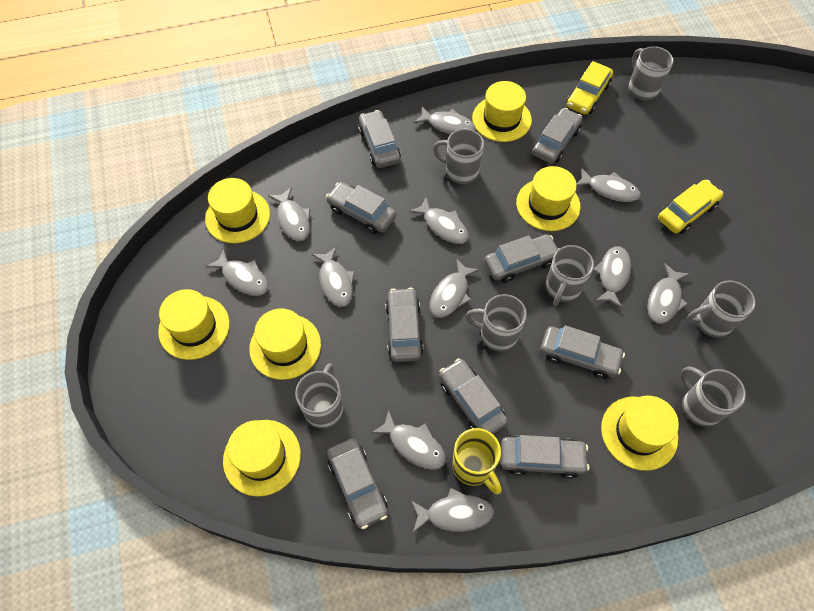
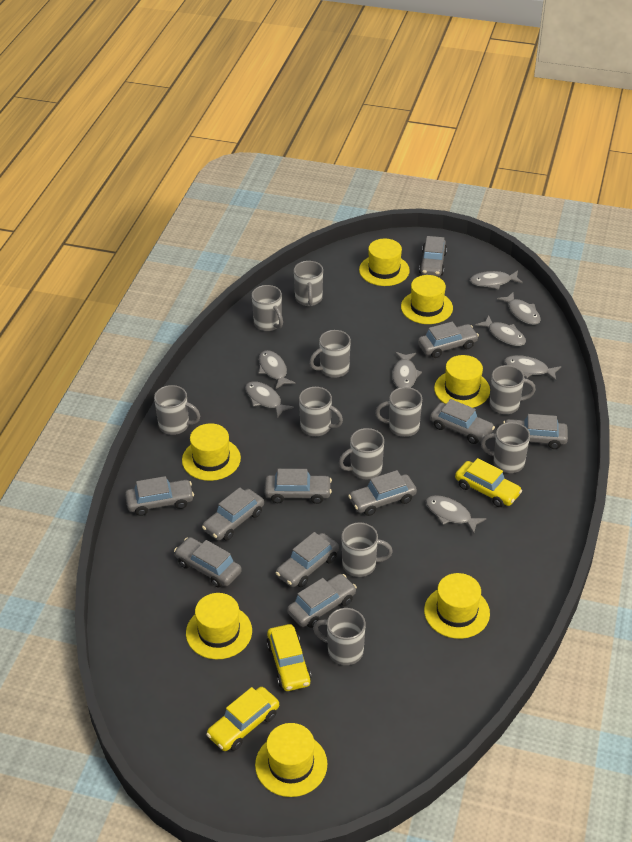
grey car: 9 -> 11
grey fish: 11 -> 8
grey mug: 7 -> 11
yellow car: 2 -> 3
yellow mug: 1 -> 0

